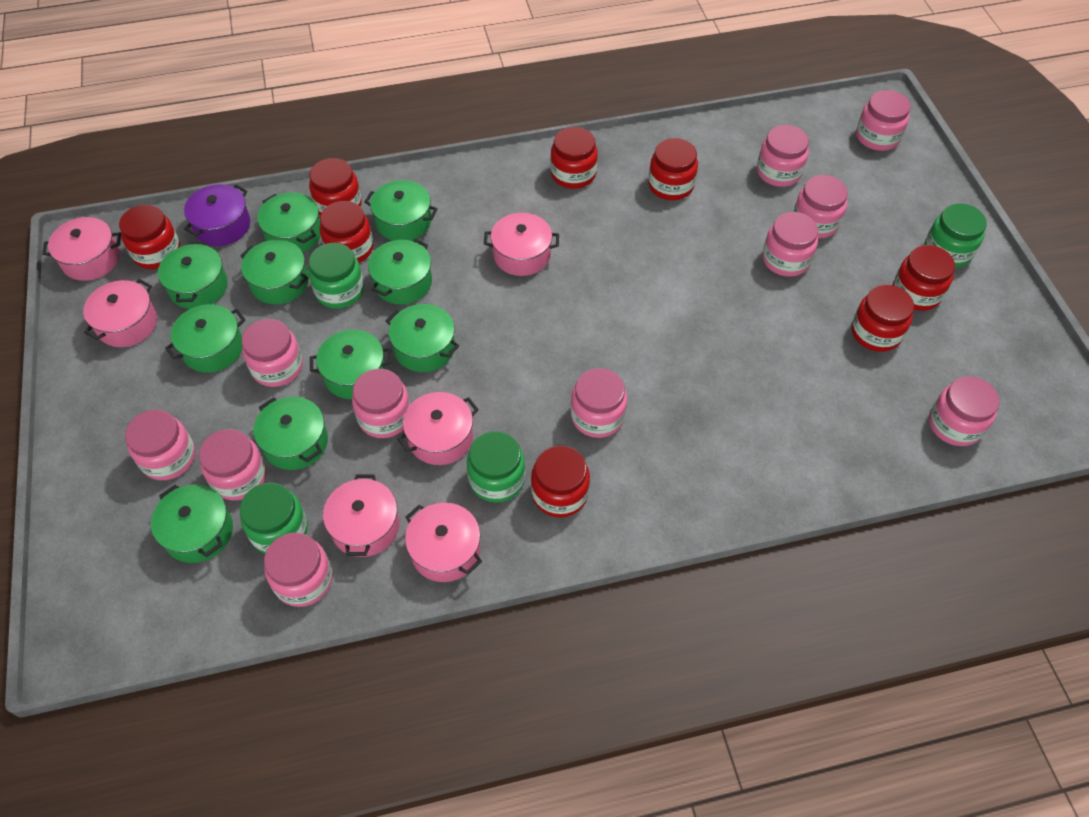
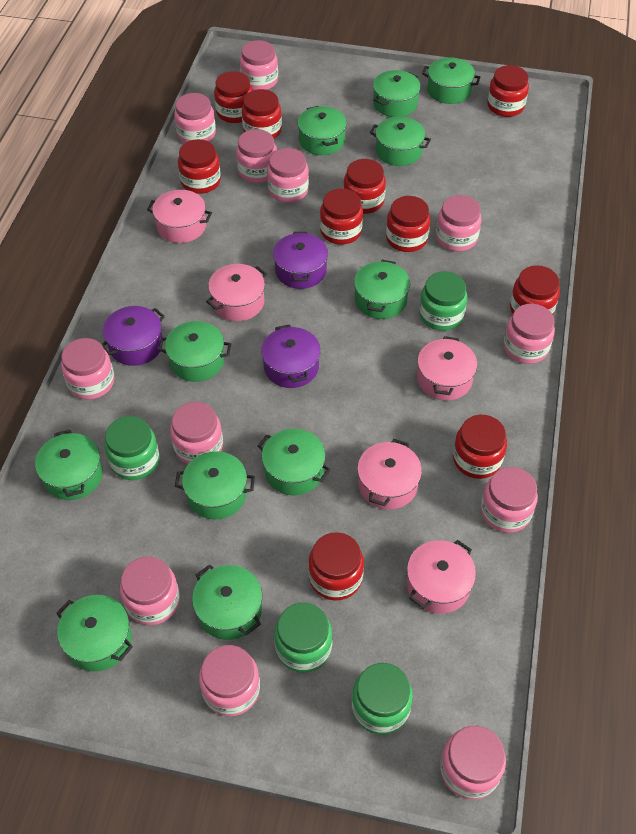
green pot: 10 -> 11
pink jar: 11 -> 12
pink pot: 6 -> 5
purple pot: 1 -> 3
red jar: 8 -> 10

